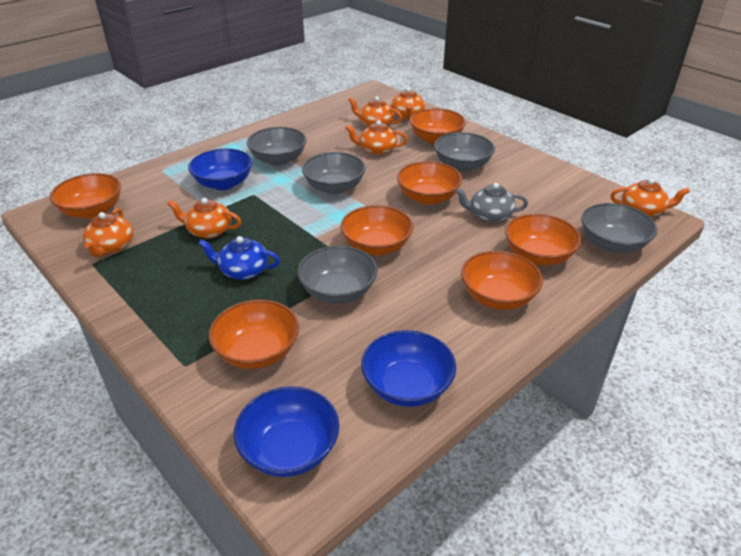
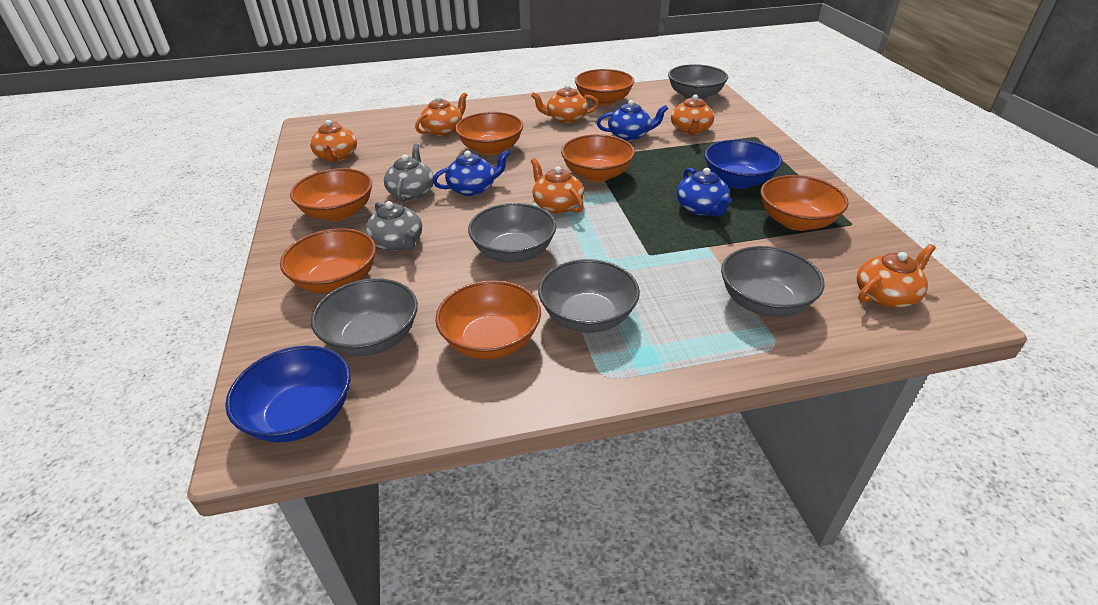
blue bowl: 3 -> 2
blue teapot: 1 -> 3
grey teapot: 1 -> 2

